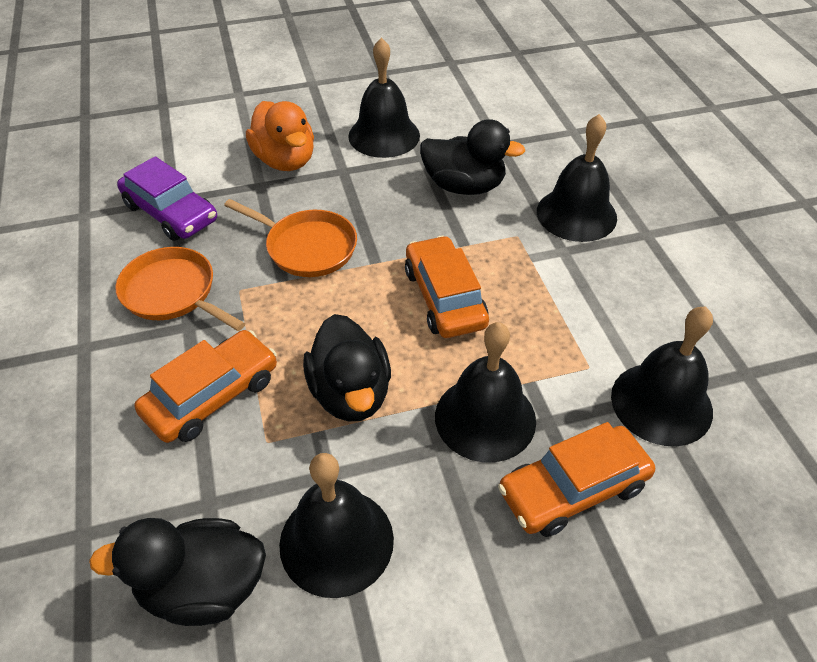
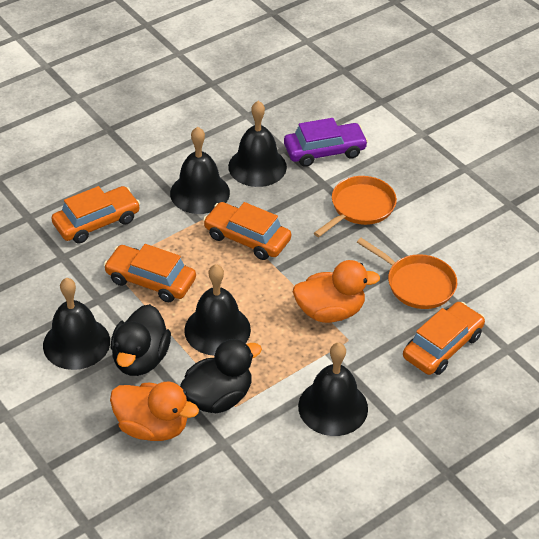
black duck: 3 -> 2
orange car: 3 -> 4
orange duck: 1 -> 2

